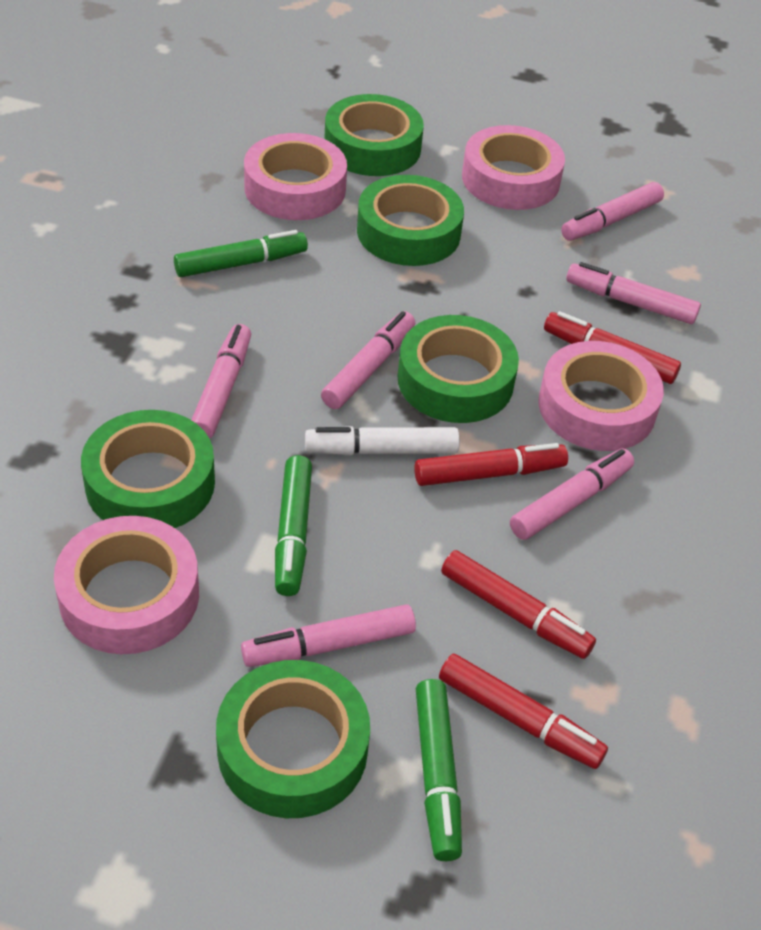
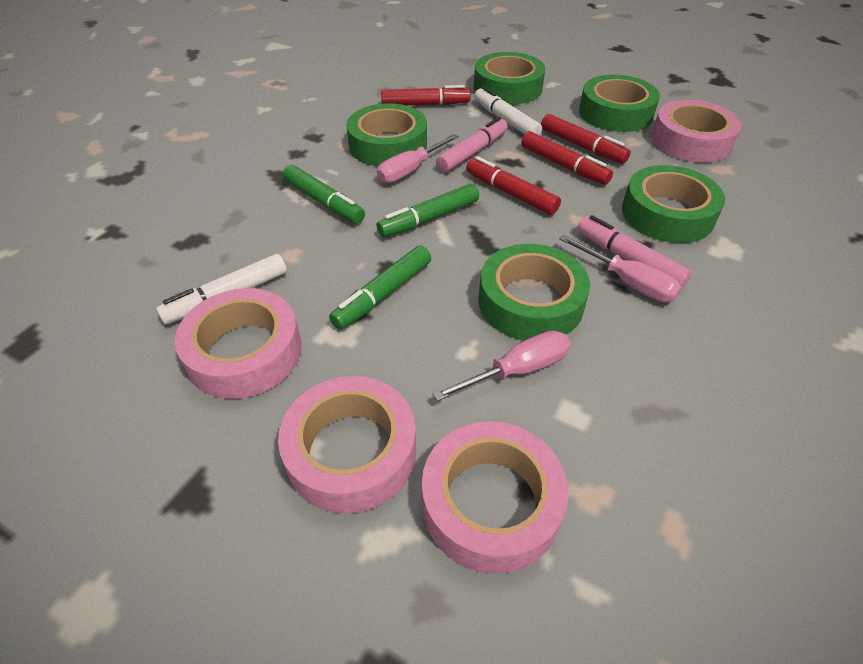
pink marker: 6 -> 2
pink screwdriver: 0 -> 3
white marker: 1 -> 2

